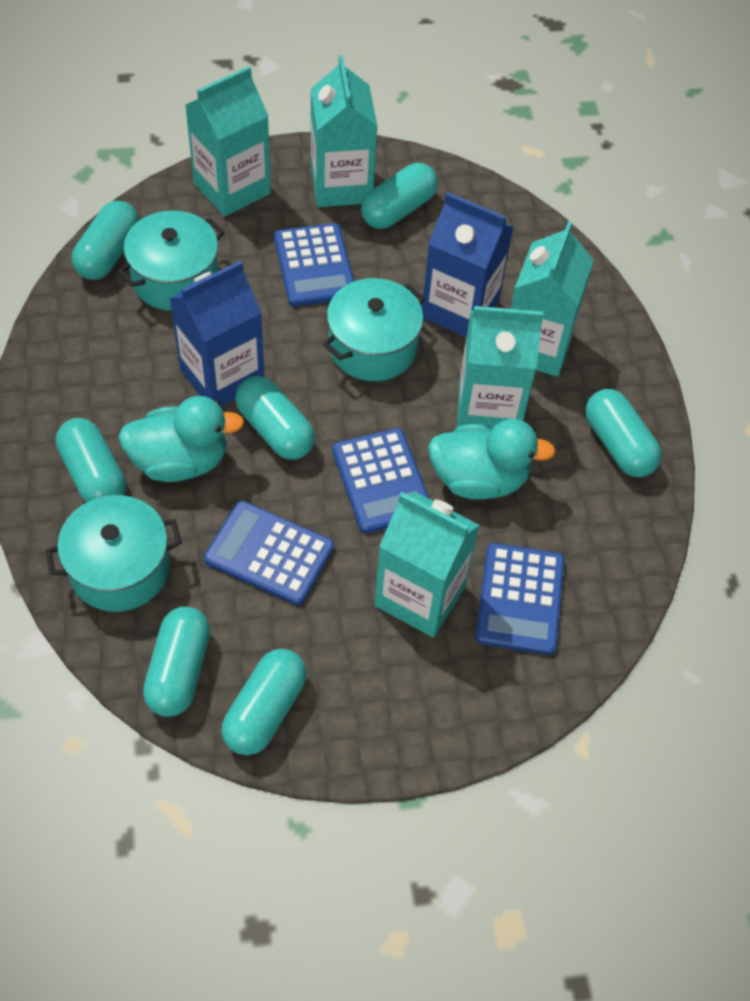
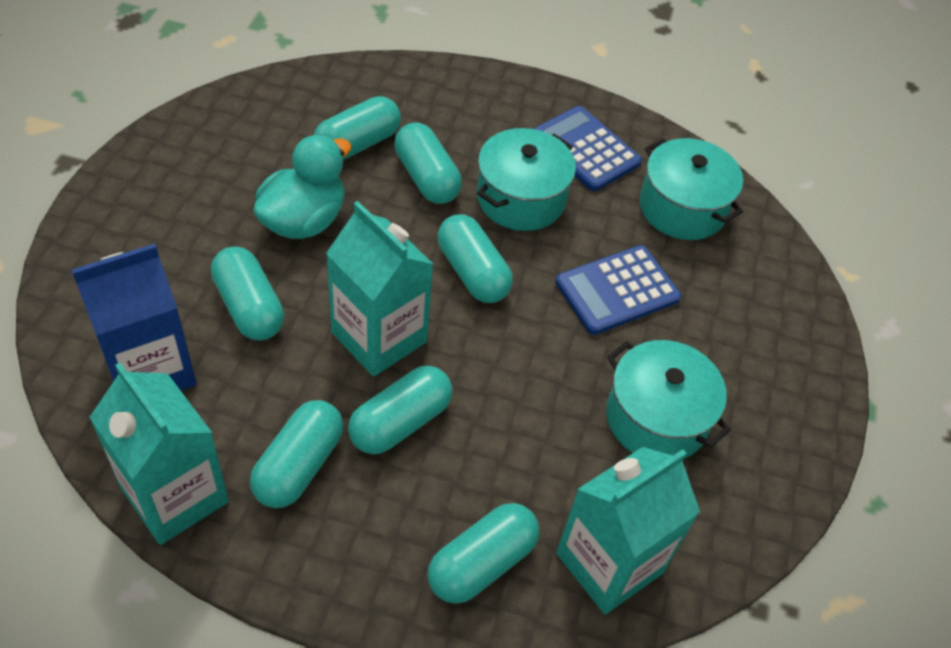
blue calculator: 4 -> 2
blue carton: 2 -> 1
turquoise carton: 5 -> 3
turquoise duck: 2 -> 1

